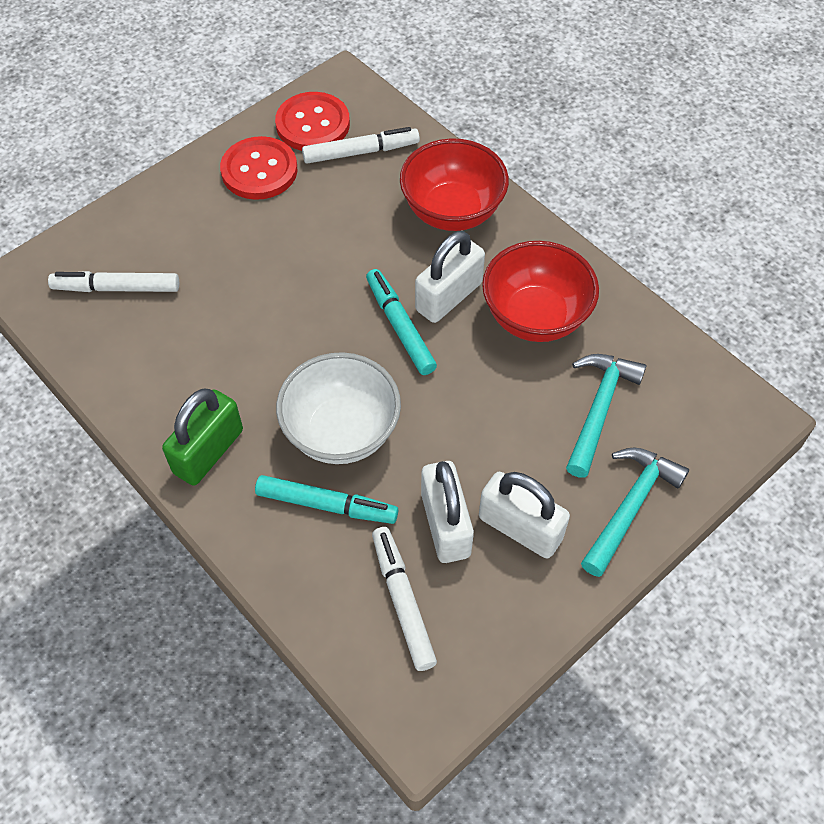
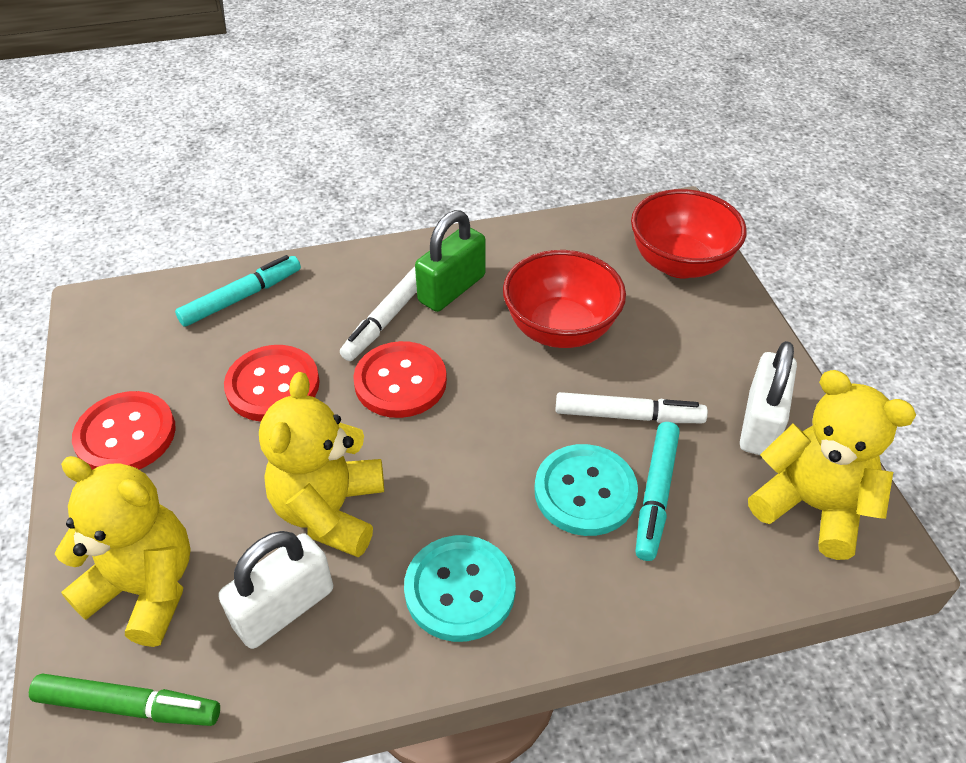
green marker: 0 -> 1
red button: 2 -> 3
turquoise button: 0 -> 2
turquoise hammer: 2 -> 0
white bowl: 1 -> 0
white marker: 3 -> 2
white padlock: 3 -> 2
yellow teddy bear: 0 -> 3

